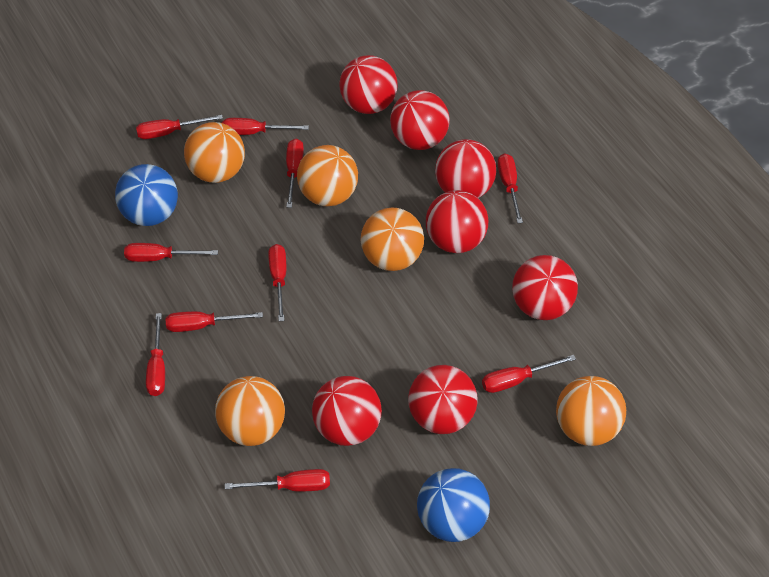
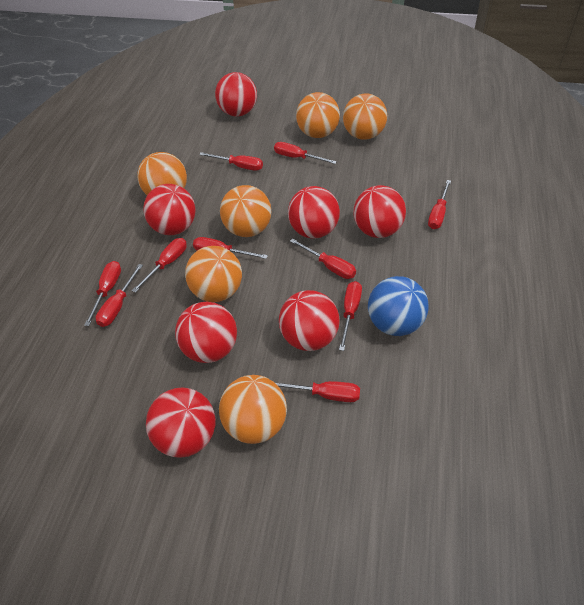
blue ball: 2 -> 1
orange ball: 5 -> 6

